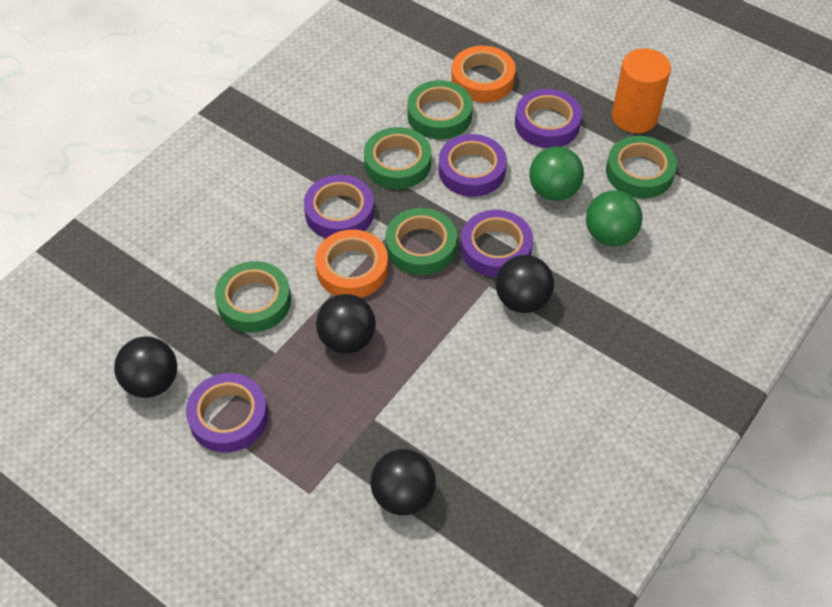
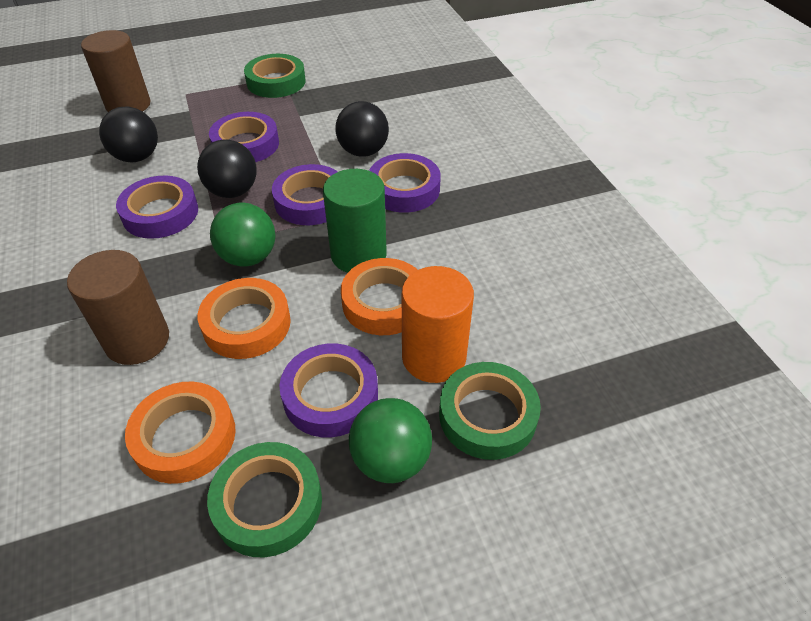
black ball: 4 -> 3
brown cylinder: 0 -> 2
green cylinder: 0 -> 1
green tape: 5 -> 3
orange tape: 2 -> 3

